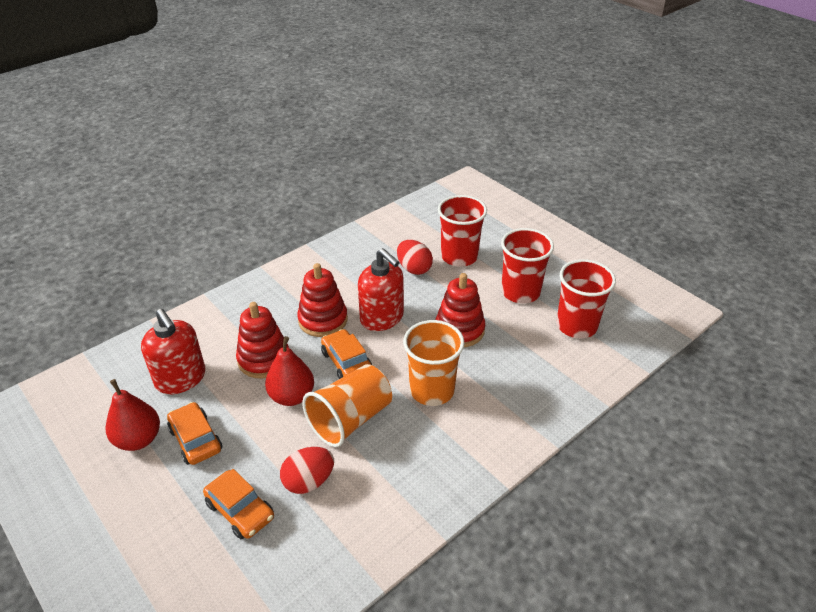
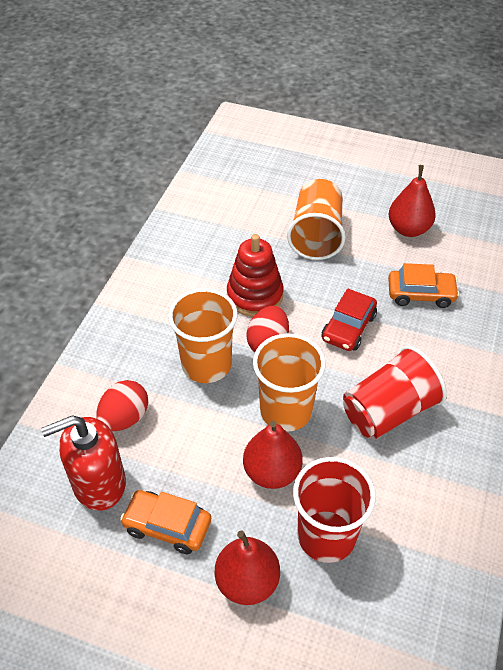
orange car: 3 -> 2
orange cup: 2 -> 3
red car: 0 -> 1
red cup: 3 -> 2
red pear: 2 -> 3
red soap dispenser: 2 -> 1
red stacking toy: 3 -> 1

